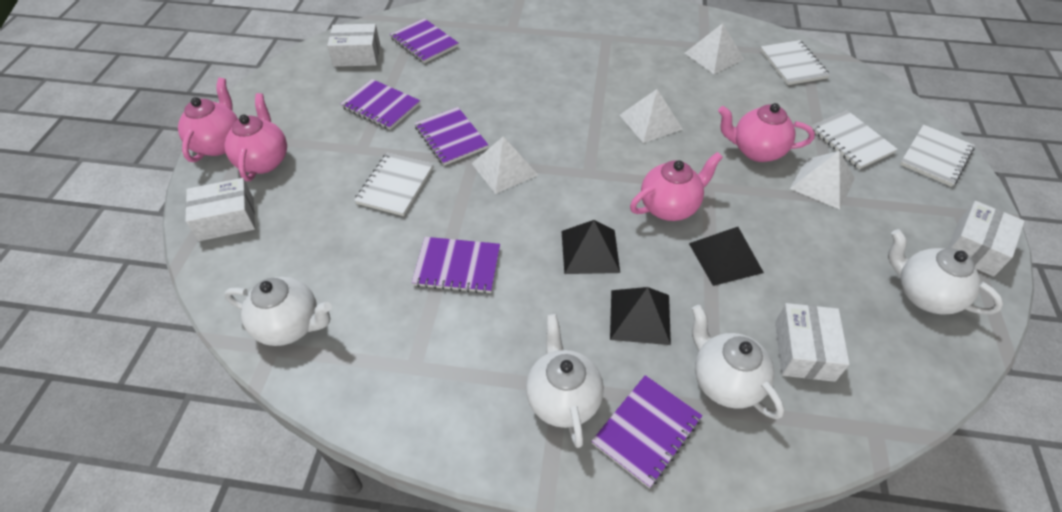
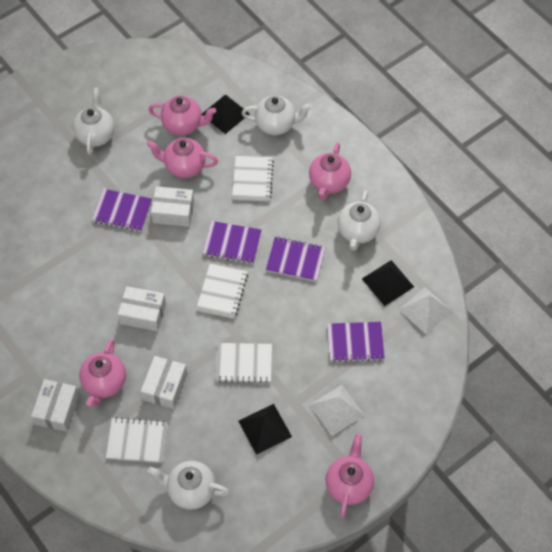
pink teapot: 4 -> 5
purple notebook: 5 -> 4
white pyramid: 4 -> 2

